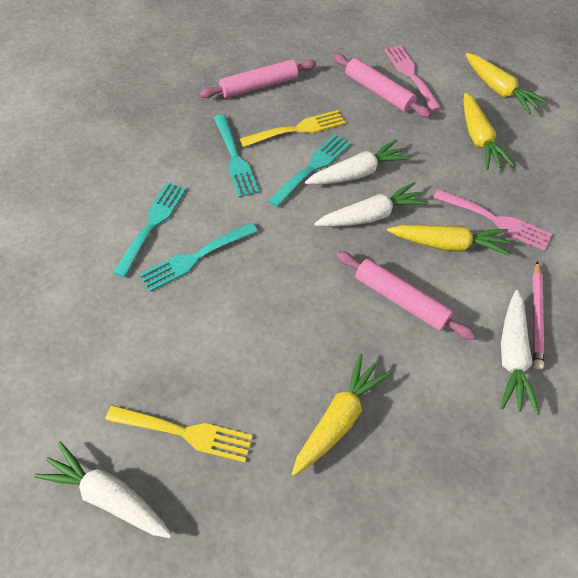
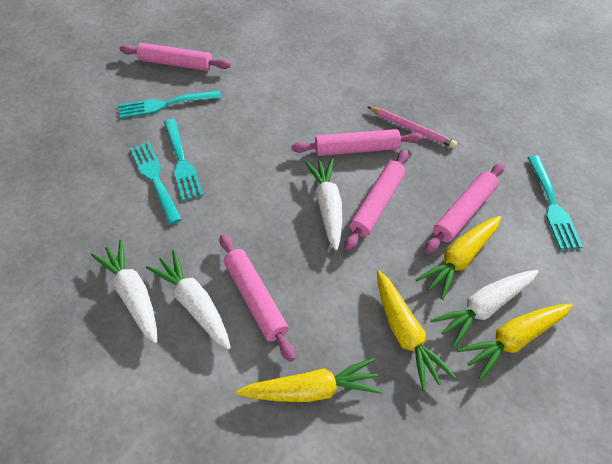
pink fork: 2 -> 0
pink rolling pin: 3 -> 5
yellow fork: 2 -> 0

